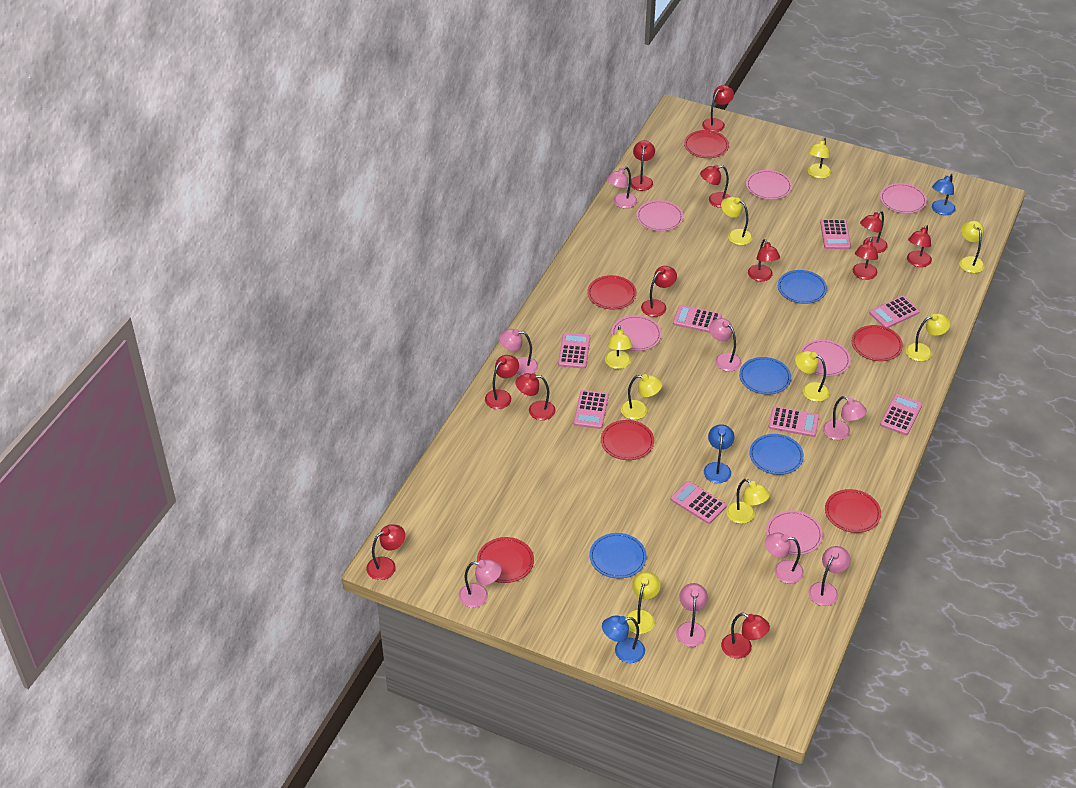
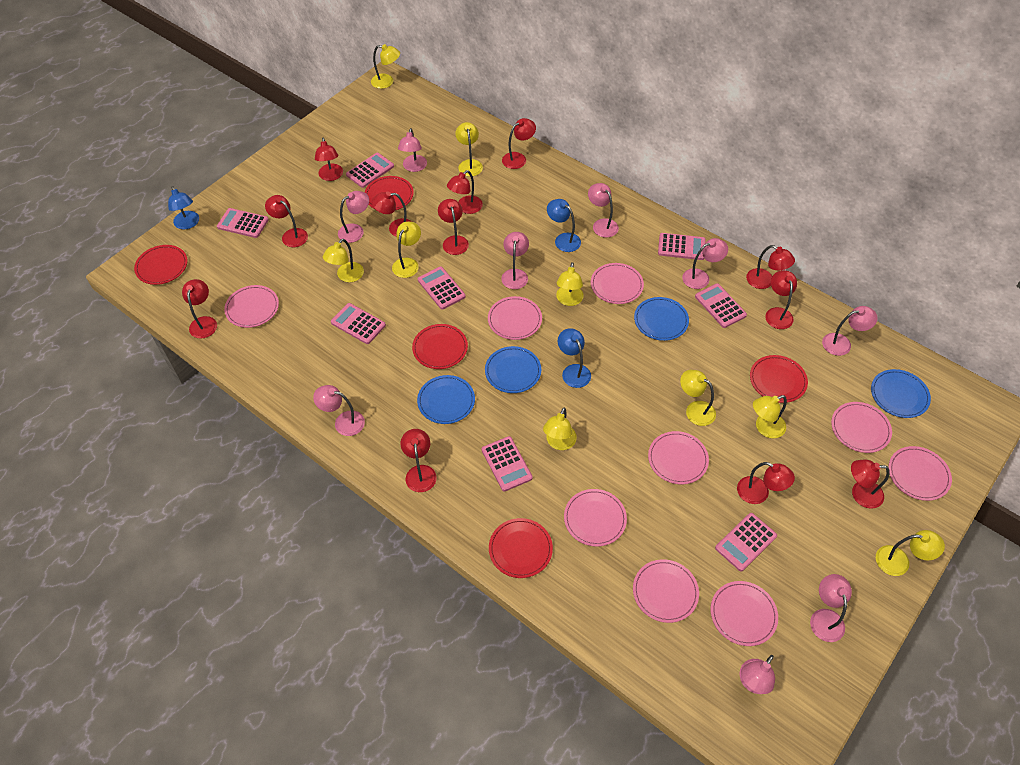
pink lamp: 8 -> 9
pink plate: 6 -> 9
red plate: 6 -> 5

